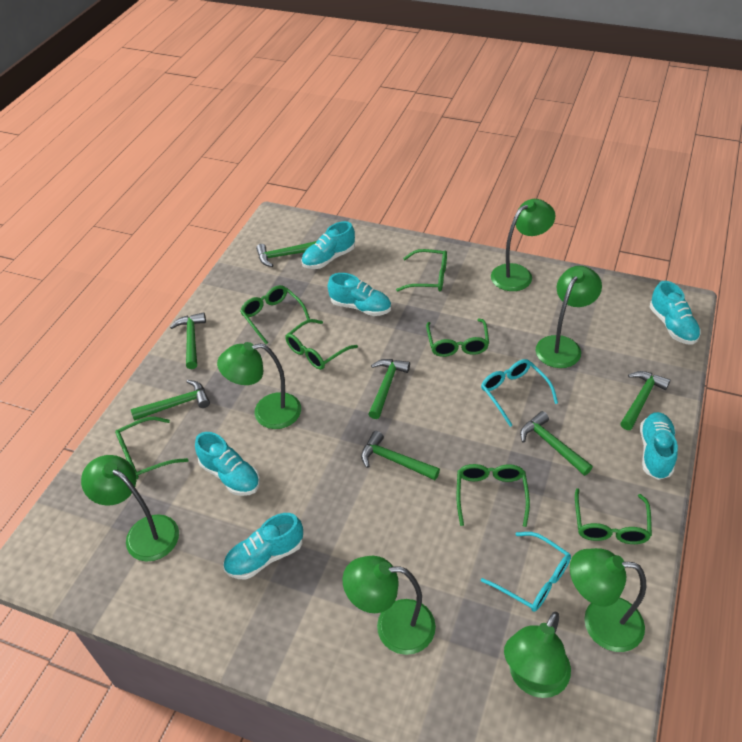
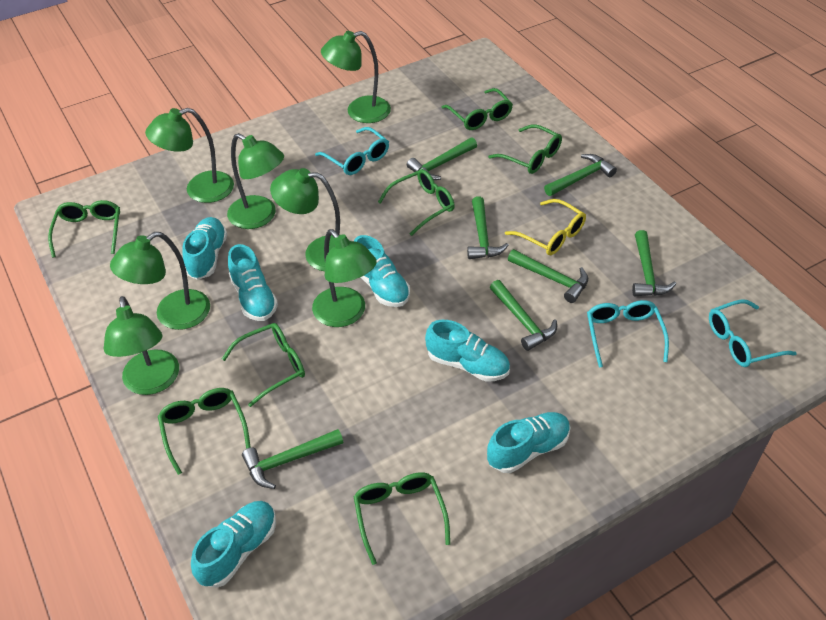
turquoise glasses: 2 -> 3
yellow glasses: 0 -> 1

